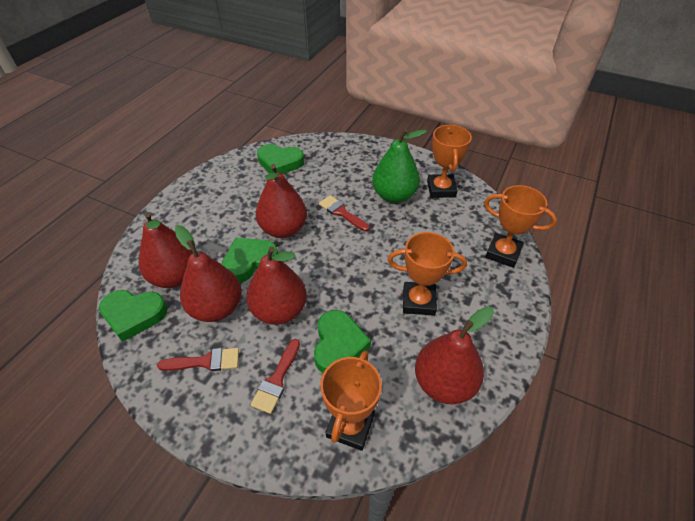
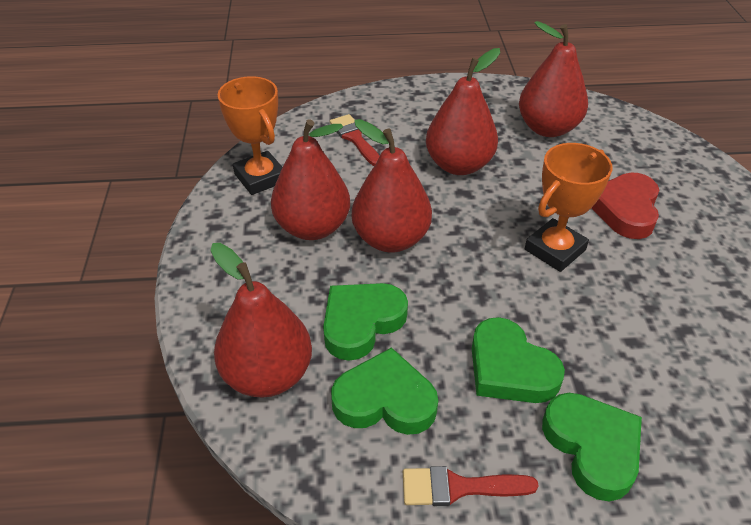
green pear: 1 -> 0
orange trophy: 4 -> 2
red brush: 3 -> 2
red heart: 0 -> 1

